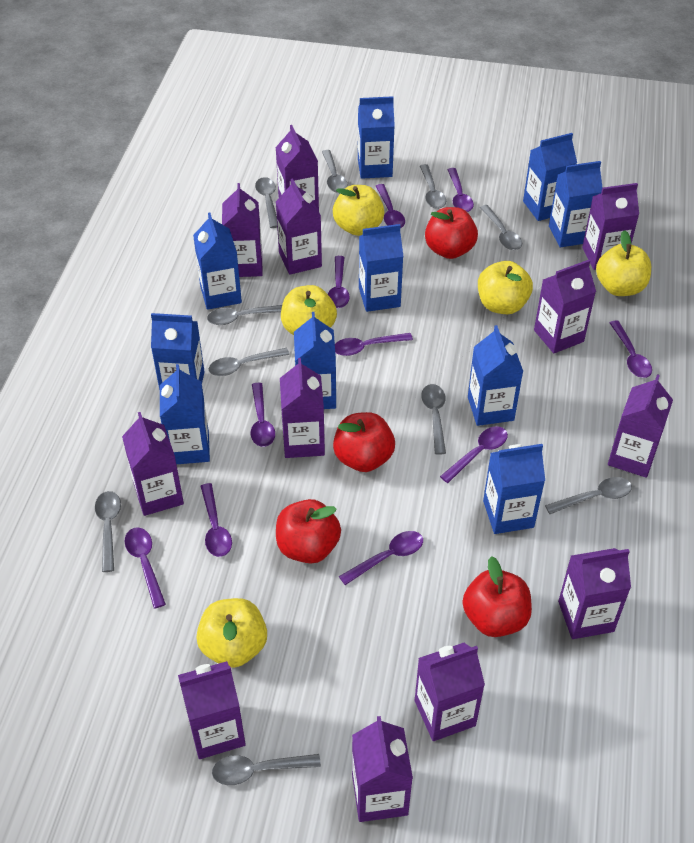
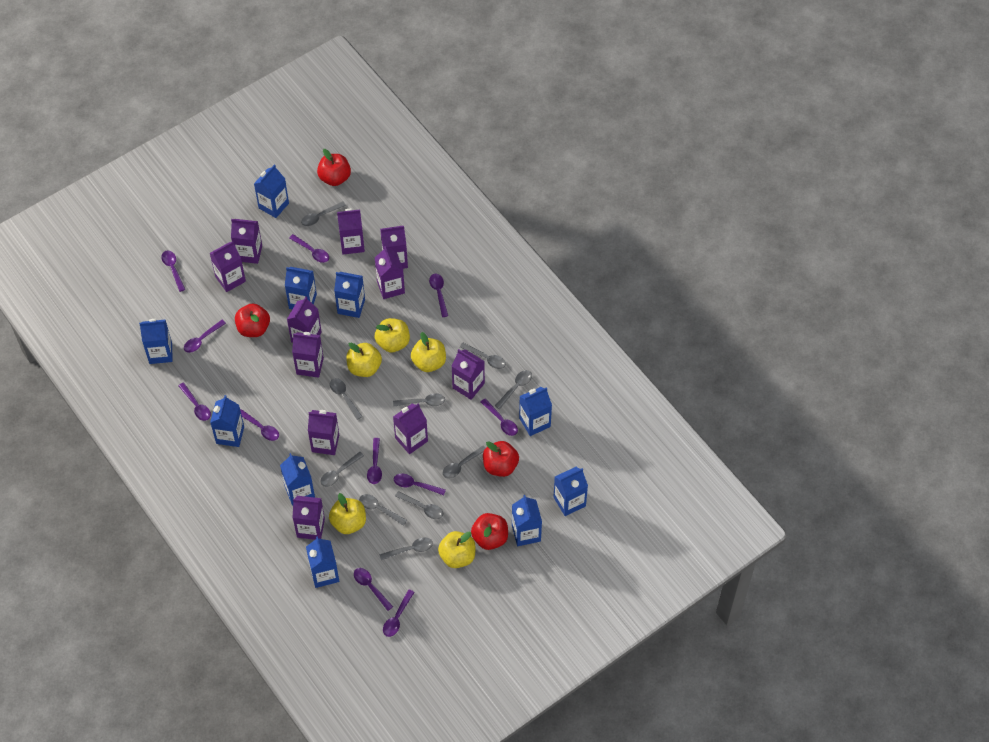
purple carton: 12 -> 11
purple spoon: 10 -> 11

